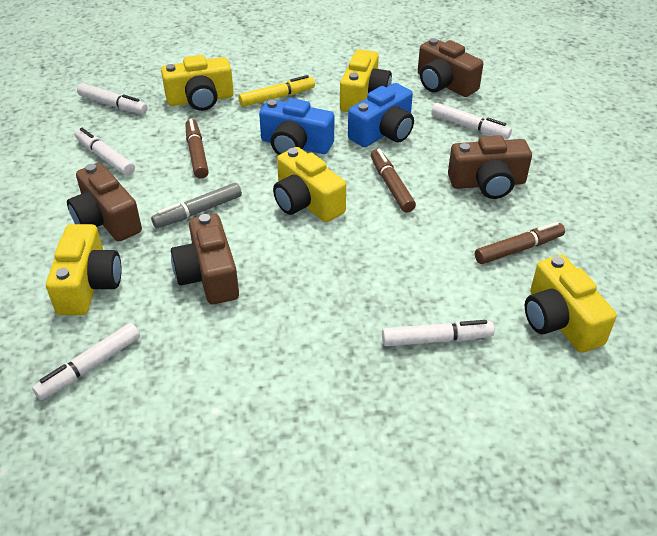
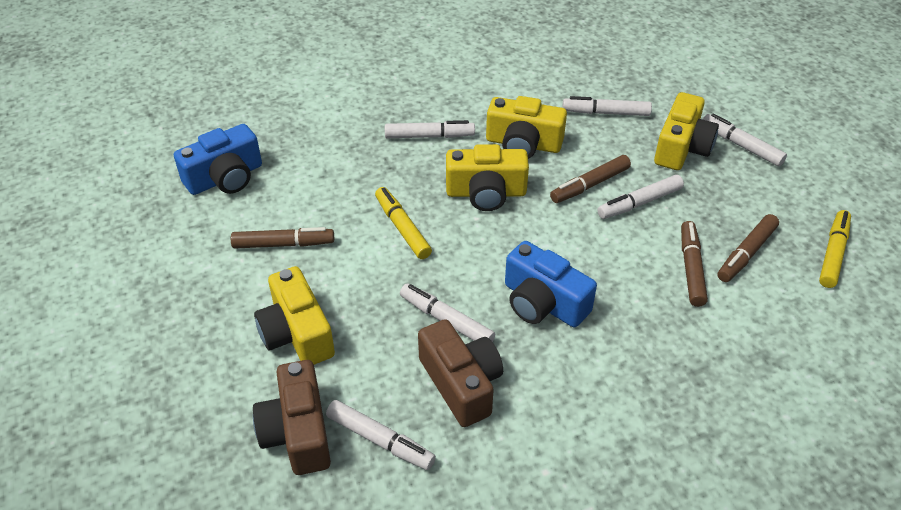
brown camera: 4 -> 2
brown marker: 3 -> 4
grey marker: 1 -> 0
white marker: 5 -> 6
yellow camera: 5 -> 4
yellow marker: 1 -> 2

